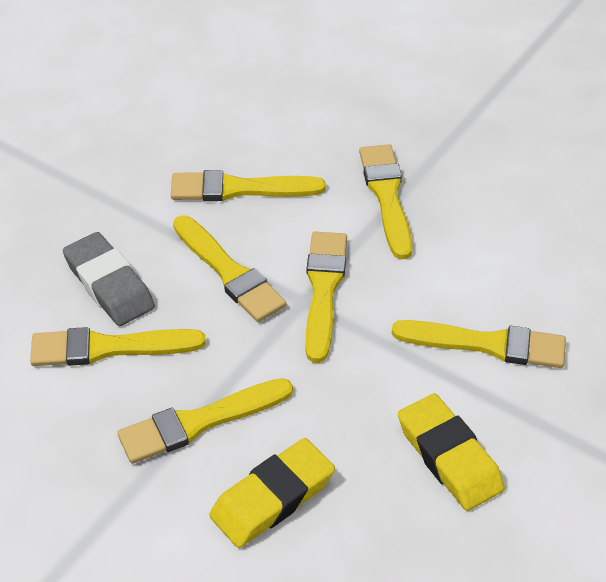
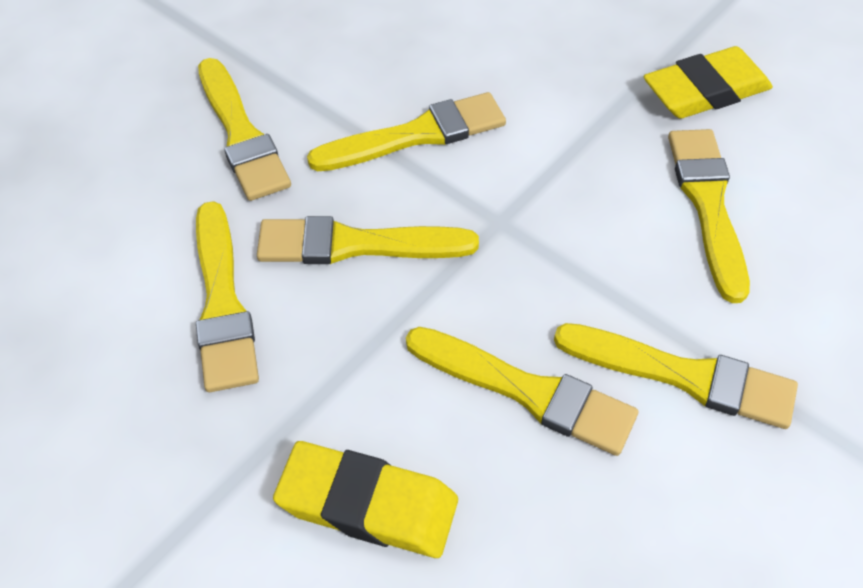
grey eraser: 1 -> 0

